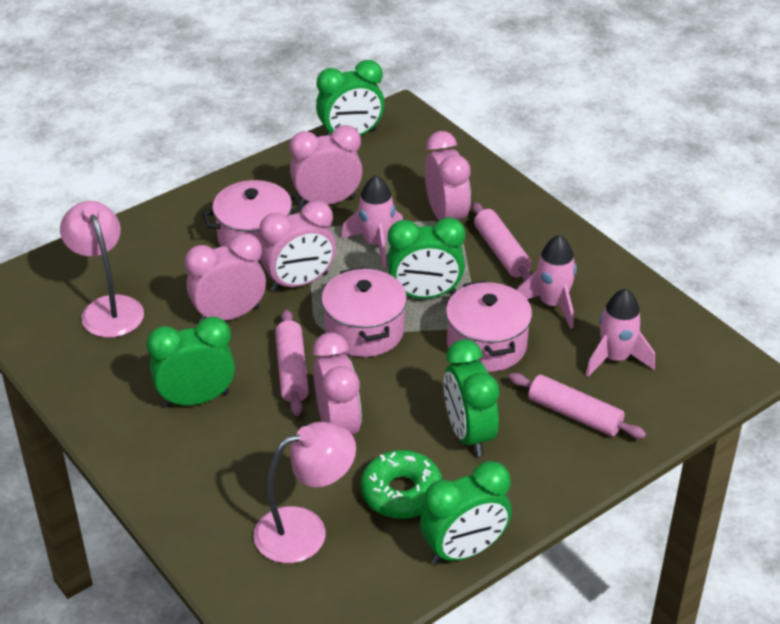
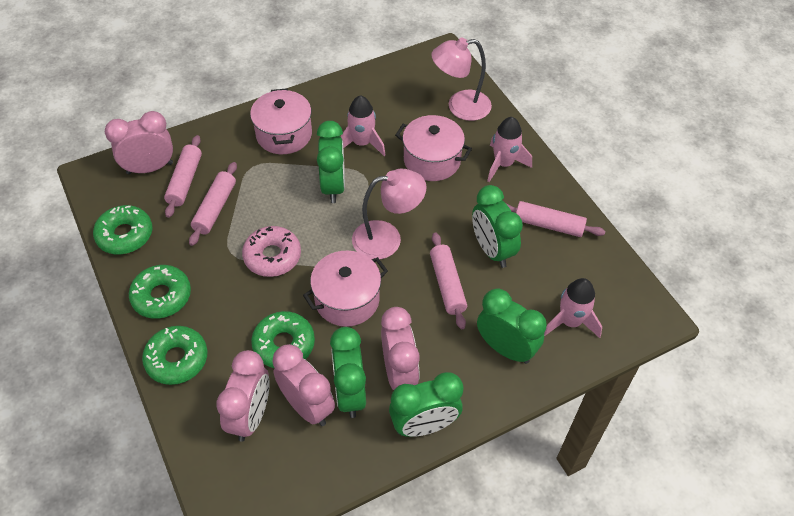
green donut: 1 -> 4
pink clock: 5 -> 4
pink donut: 0 -> 1
pink rolling pin: 3 -> 4

